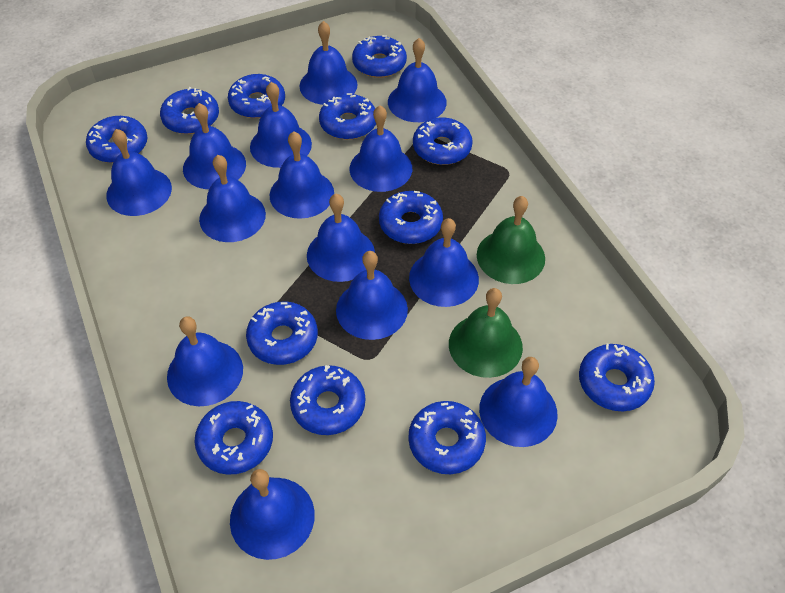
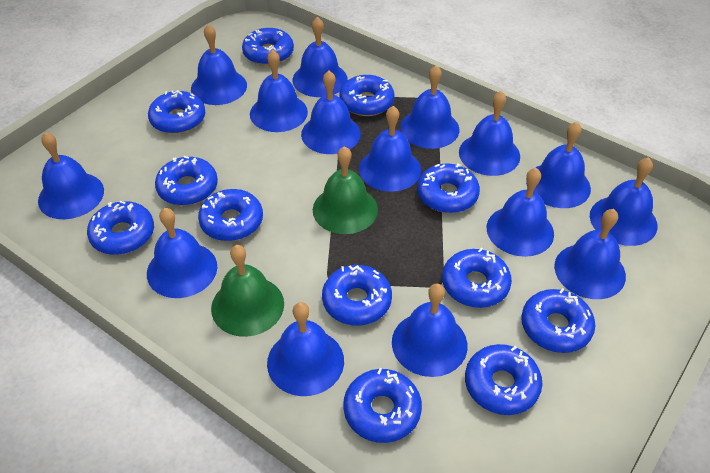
blue bell: 14 -> 15

